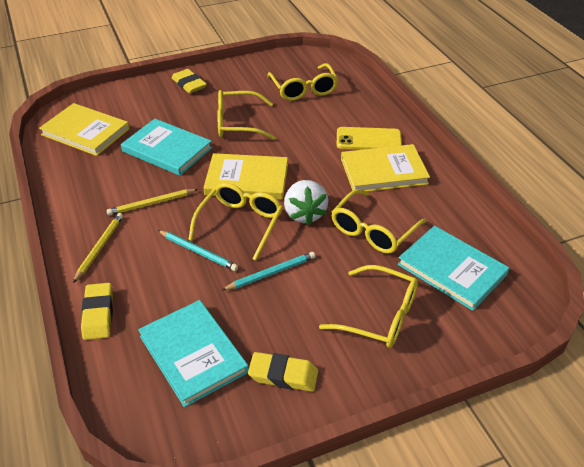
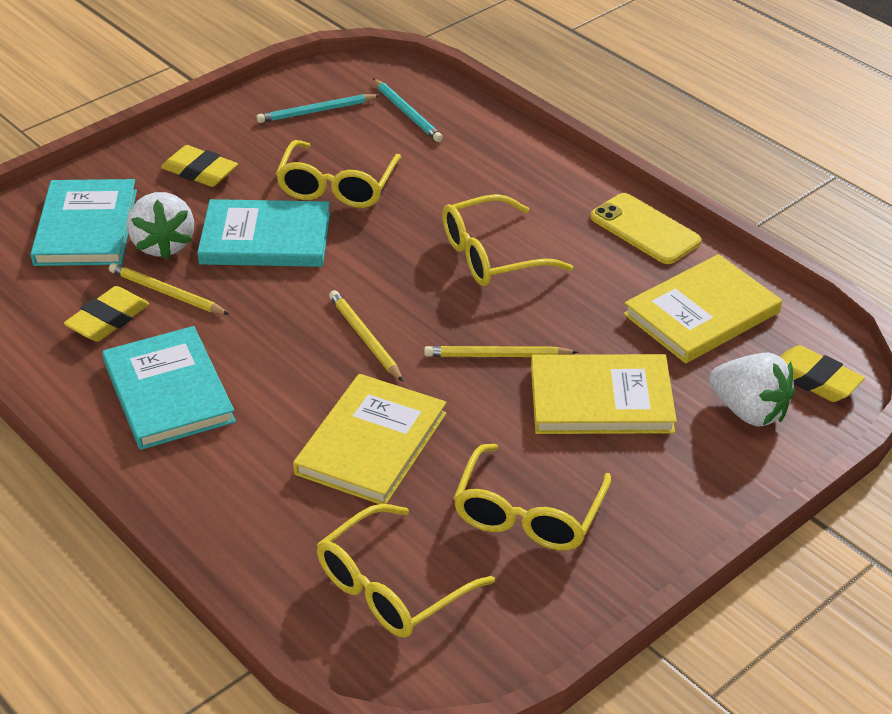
white strawberry: 1 -> 2
yellow glasses: 5 -> 4
yellow pencil: 2 -> 3

